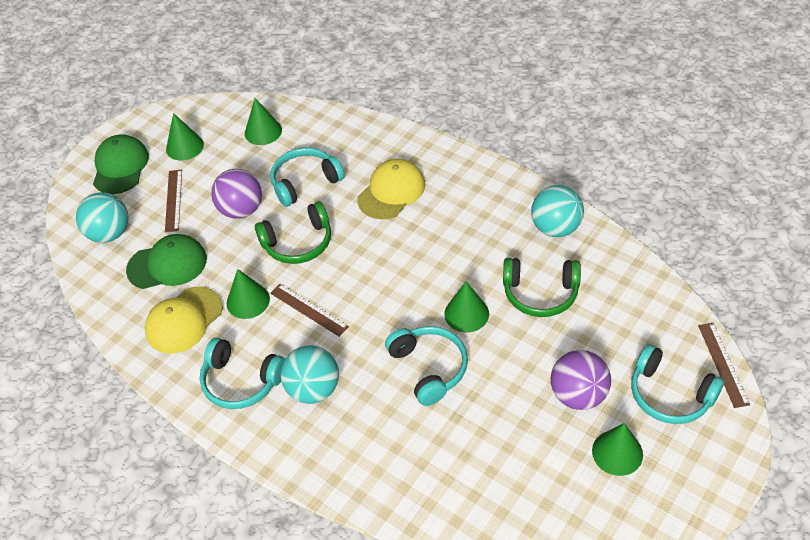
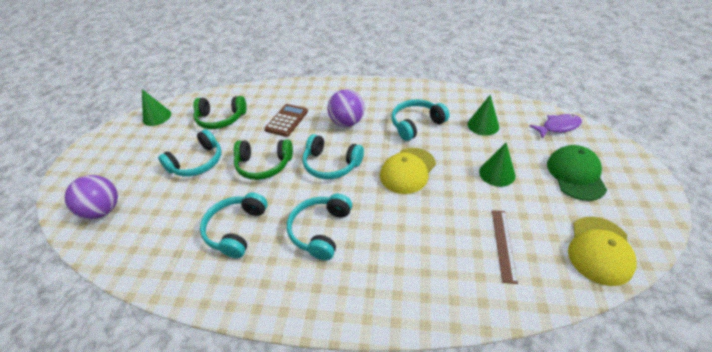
brown calculator: 0 -> 1
brown ruler: 3 -> 1
green cap: 2 -> 1
green cone: 5 -> 3
purple fish: 0 -> 1
turquoise ball: 3 -> 0
turquoise headphones: 4 -> 5

